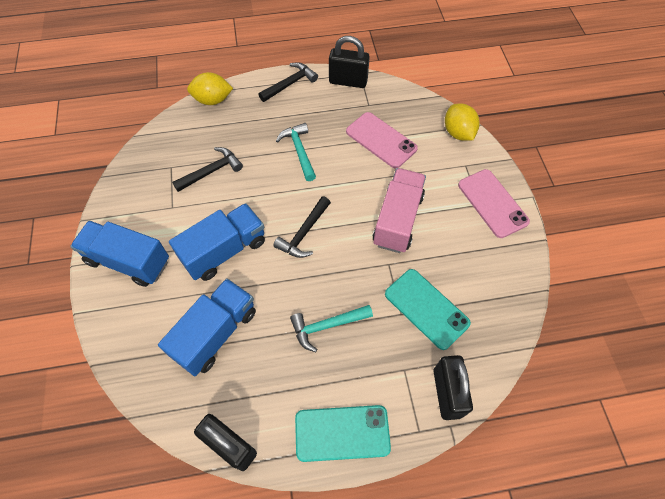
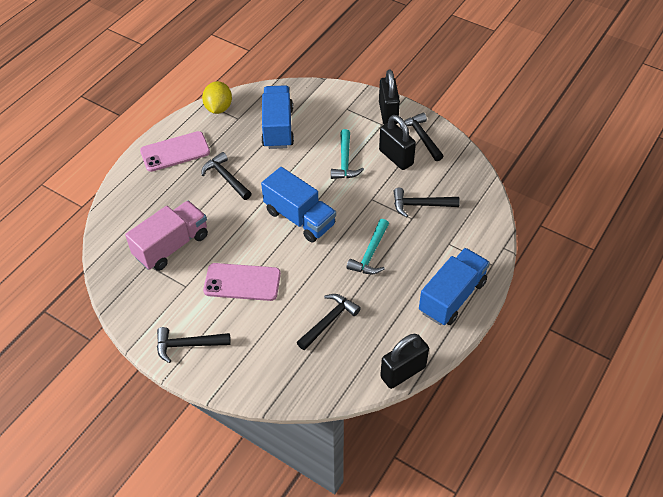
black hammer: 3 -> 5
turquoise phone: 2 -> 0
yellow lemon: 2 -> 1

